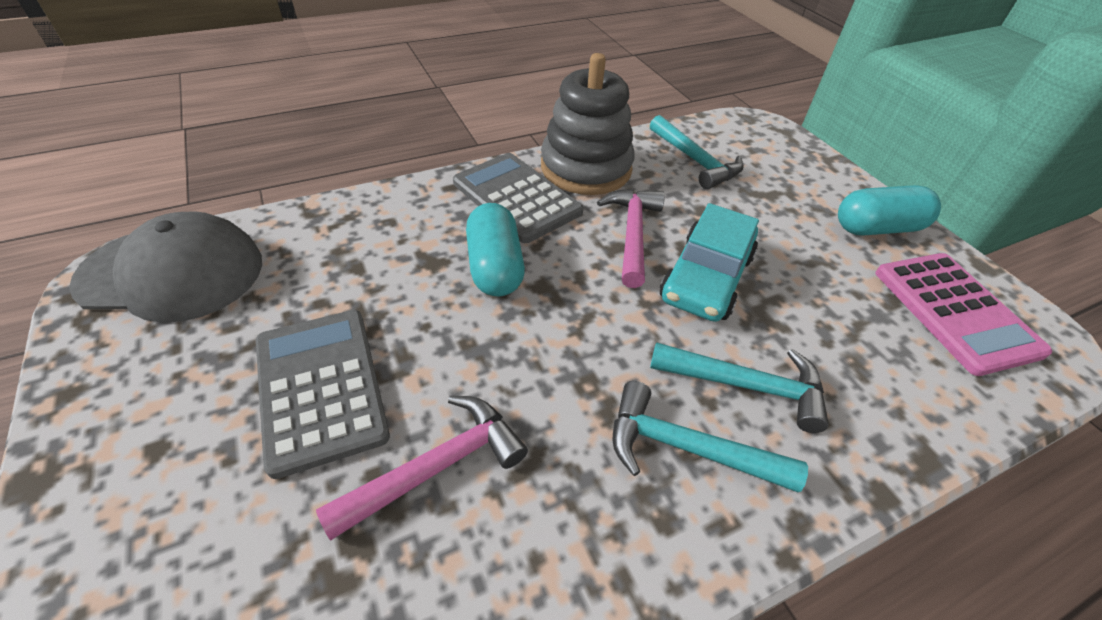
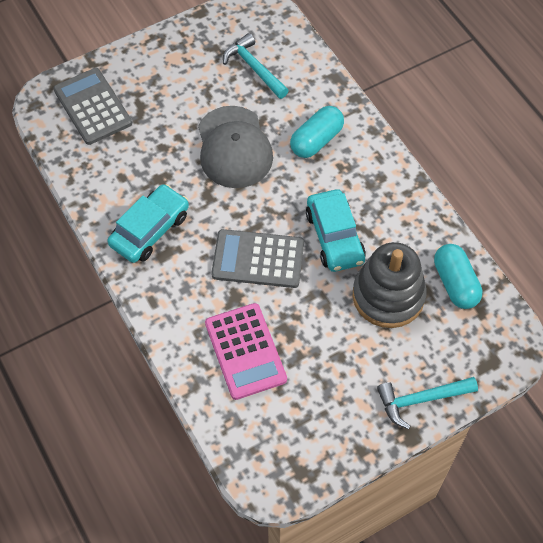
pink hammer: 2 -> 0
turquoise car: 1 -> 2
turquoise hammer: 3 -> 2

